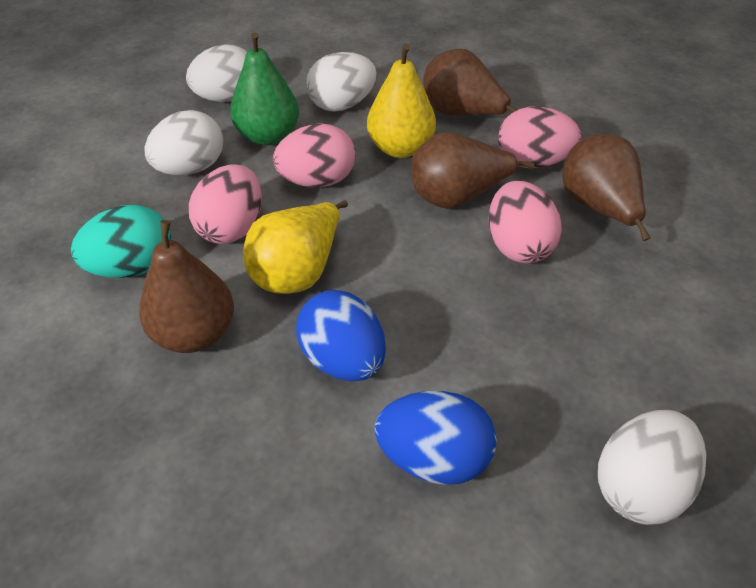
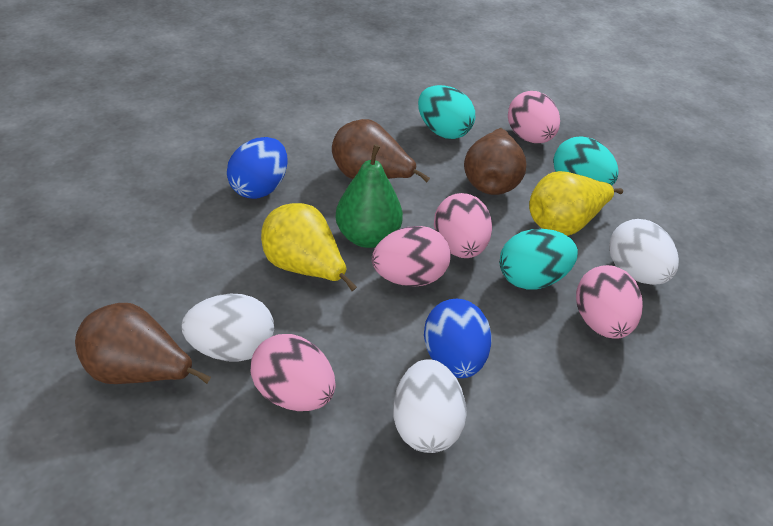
brown pear: 4 -> 3
pink egg: 4 -> 5
turquoise egg: 1 -> 3
white egg: 4 -> 3

